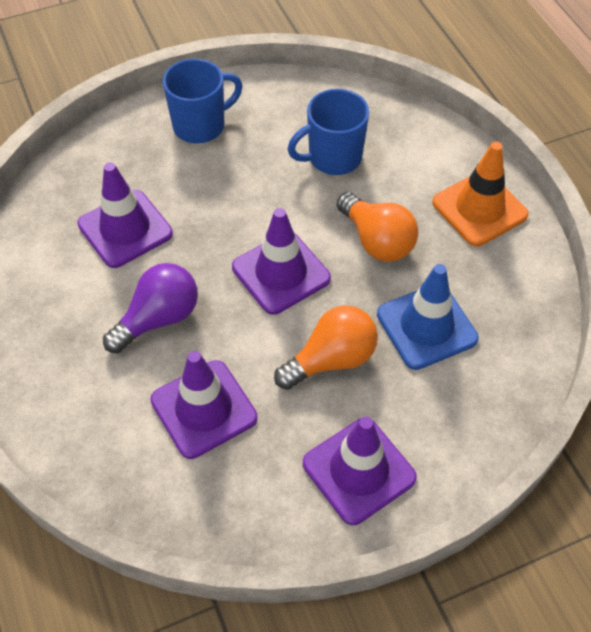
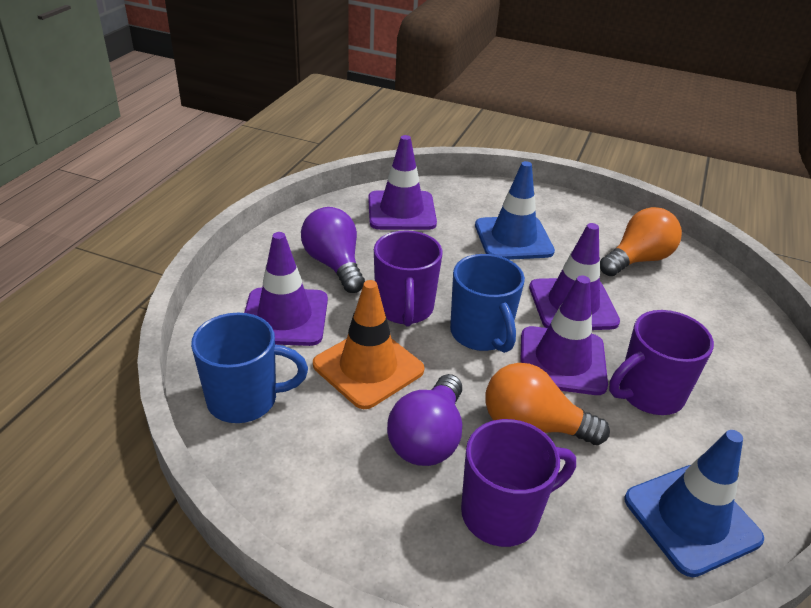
blue traffic cone: 1 -> 2
purple light bulb: 1 -> 2
purple mug: 0 -> 3

